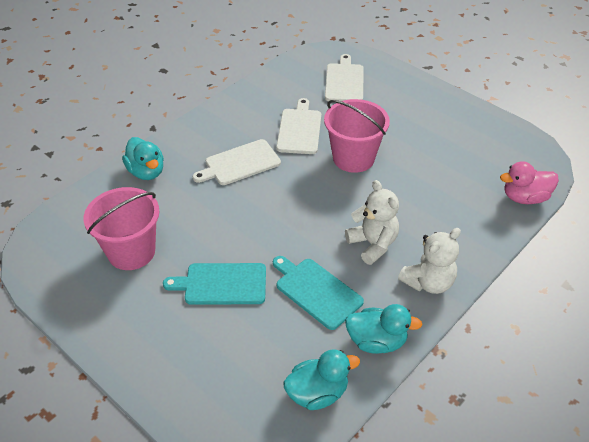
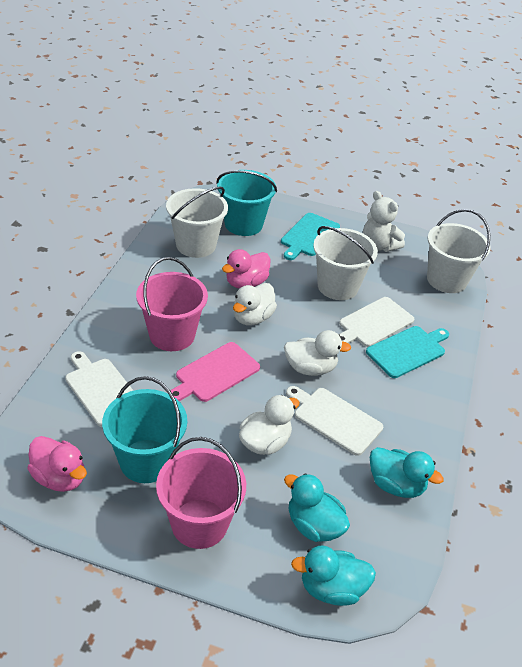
pink cutting board: 0 -> 1
pink duck: 1 -> 2
turquoise bucket: 0 -> 2
white bucket: 0 -> 3
white duck: 0 -> 3
white teddy bear: 2 -> 1

